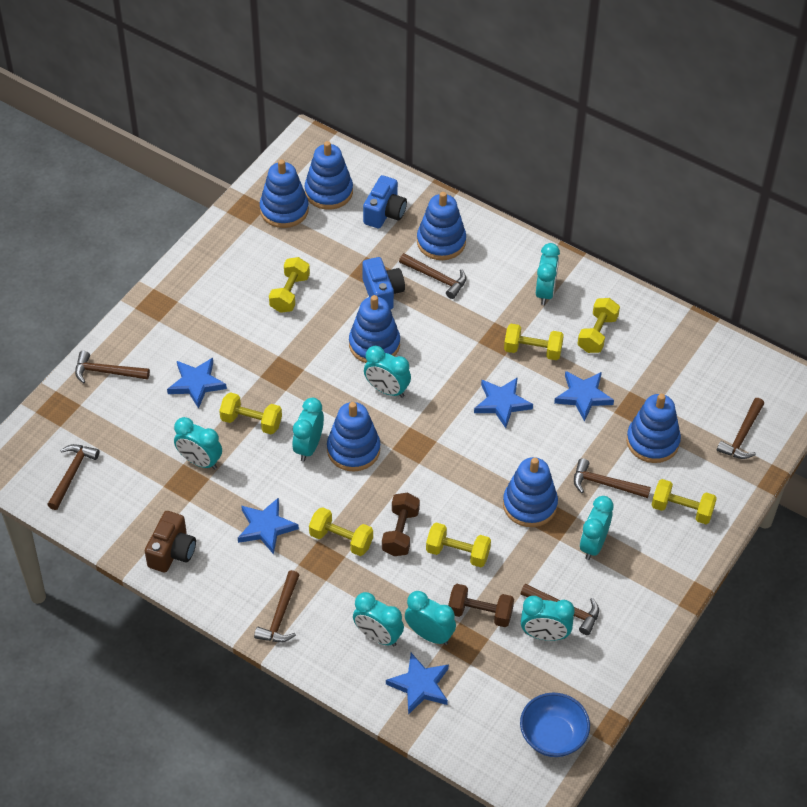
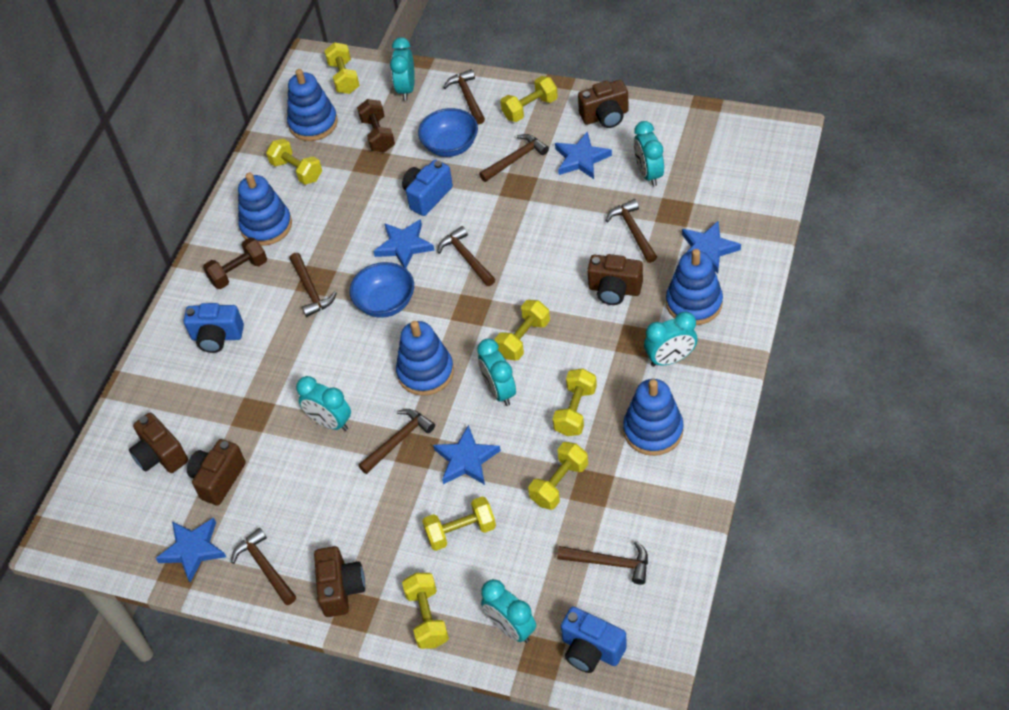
blue bowl: 1 -> 2
blue camera: 2 -> 3
blue stacking toy: 7 -> 5
brown camera: 1 -> 5
brown hammer: 7 -> 8
turquoise clock: 8 -> 6
yellow dumbbell: 7 -> 8

